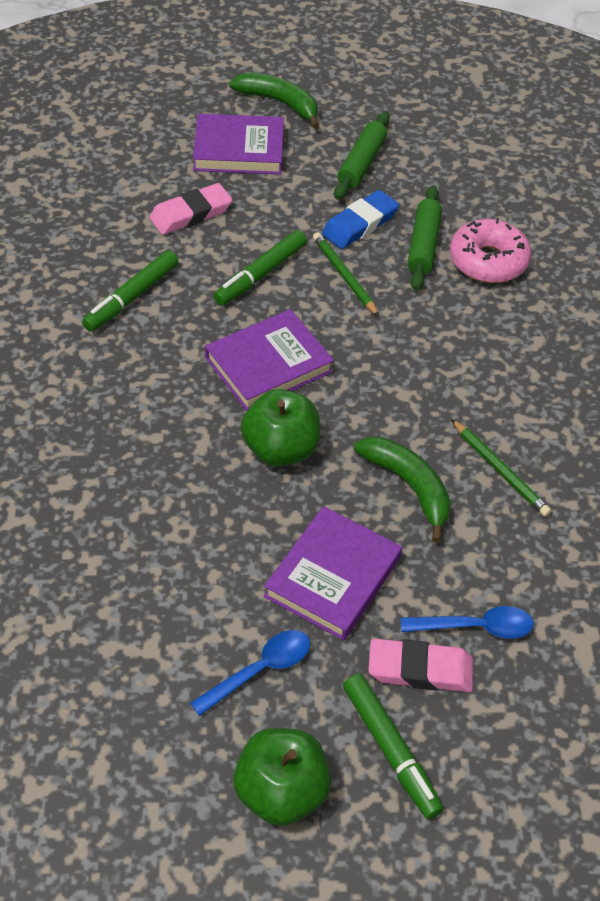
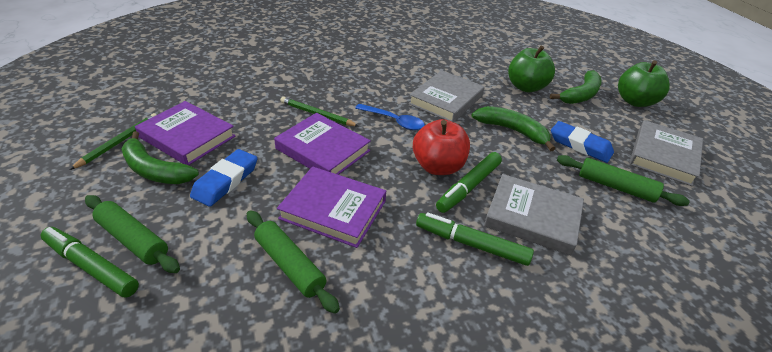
blue eraser: 1 -> 2
blue spoon: 2 -> 1
green banana: 2 -> 3
green rolling pin: 2 -> 3
grey book: 0 -> 3
pink donut: 1 -> 0
pink eraser: 2 -> 0
red apple: 0 -> 1

